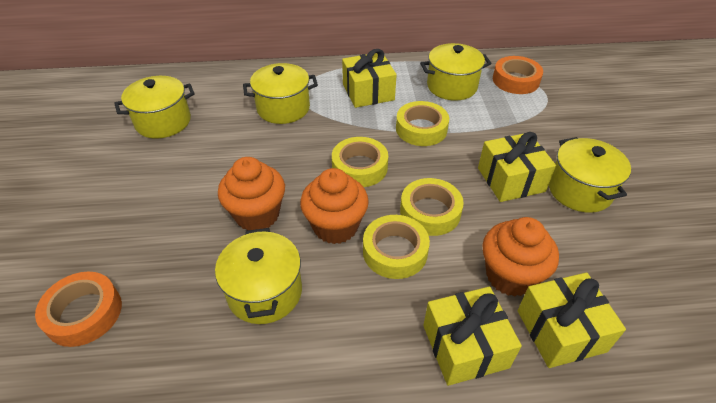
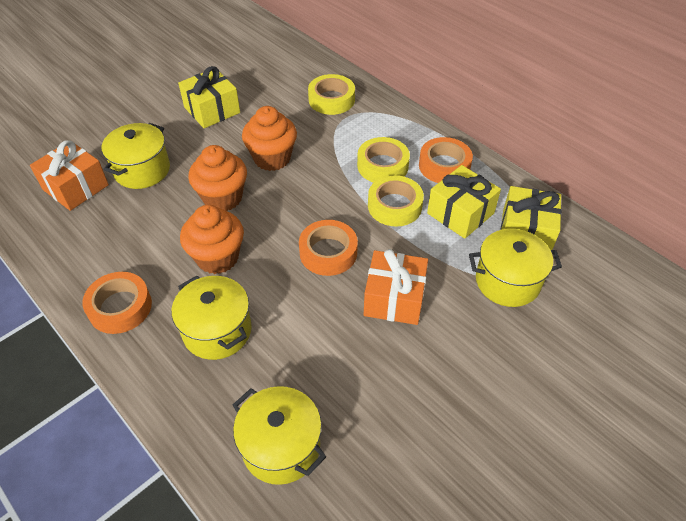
orange gift: 0 -> 2
orange tape: 2 -> 3
yellow gift: 4 -> 3
yellow pot: 5 -> 4
yellow tape: 4 -> 3

